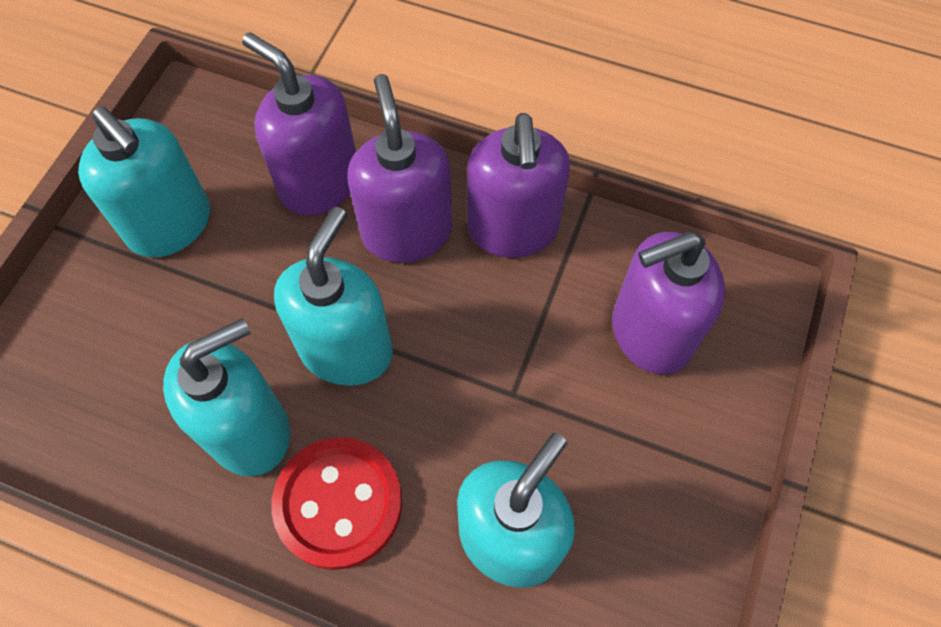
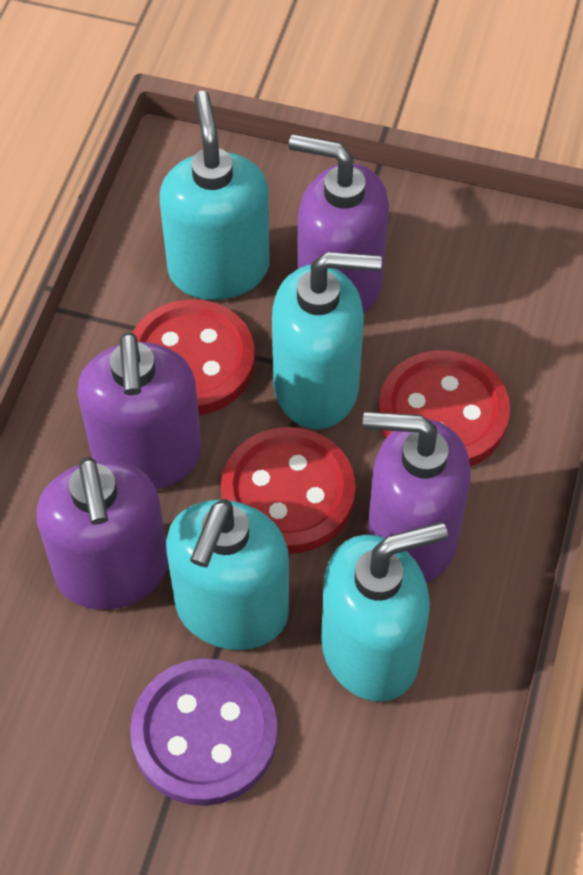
purple button: 0 -> 1
red button: 1 -> 3

